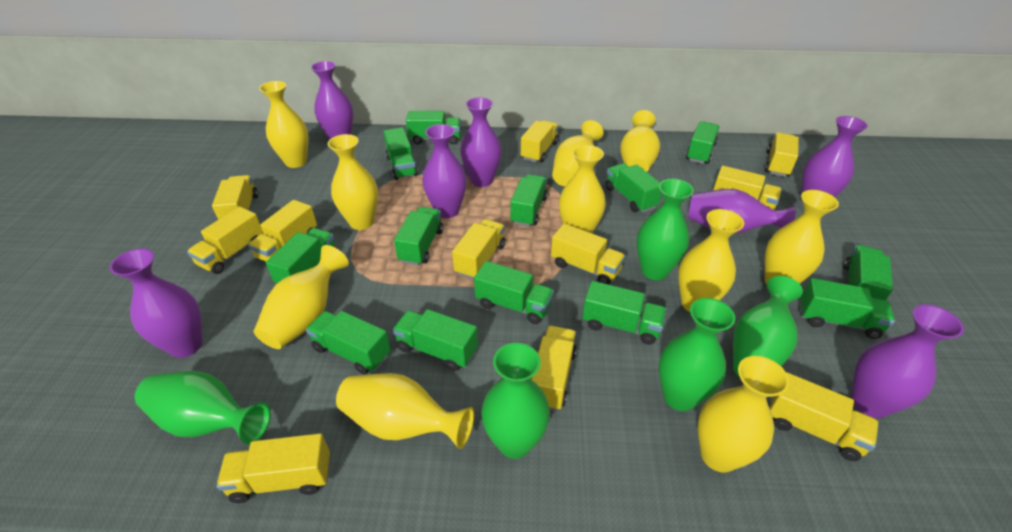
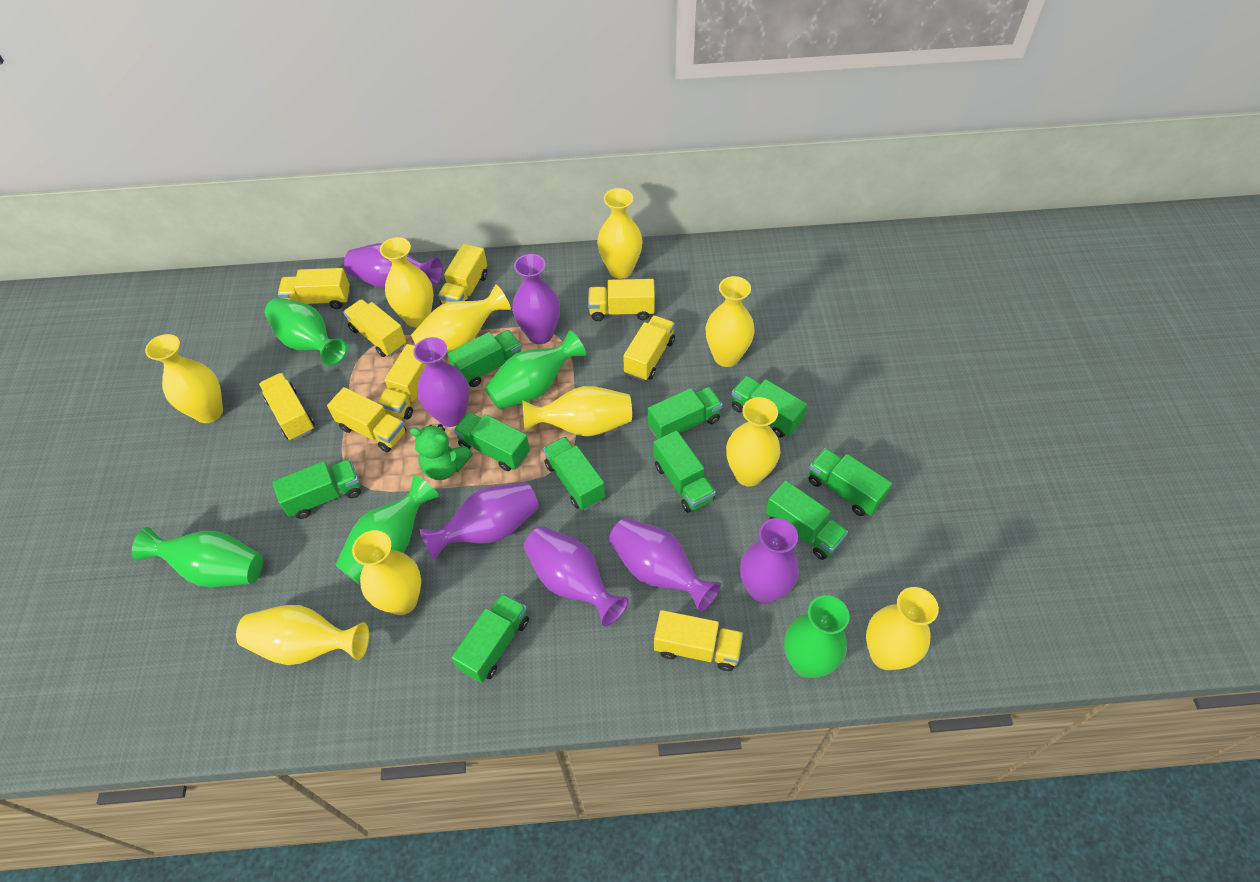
green teddy bear: 0 -> 1
green truck: 13 -> 10
yellow truck: 11 -> 9

